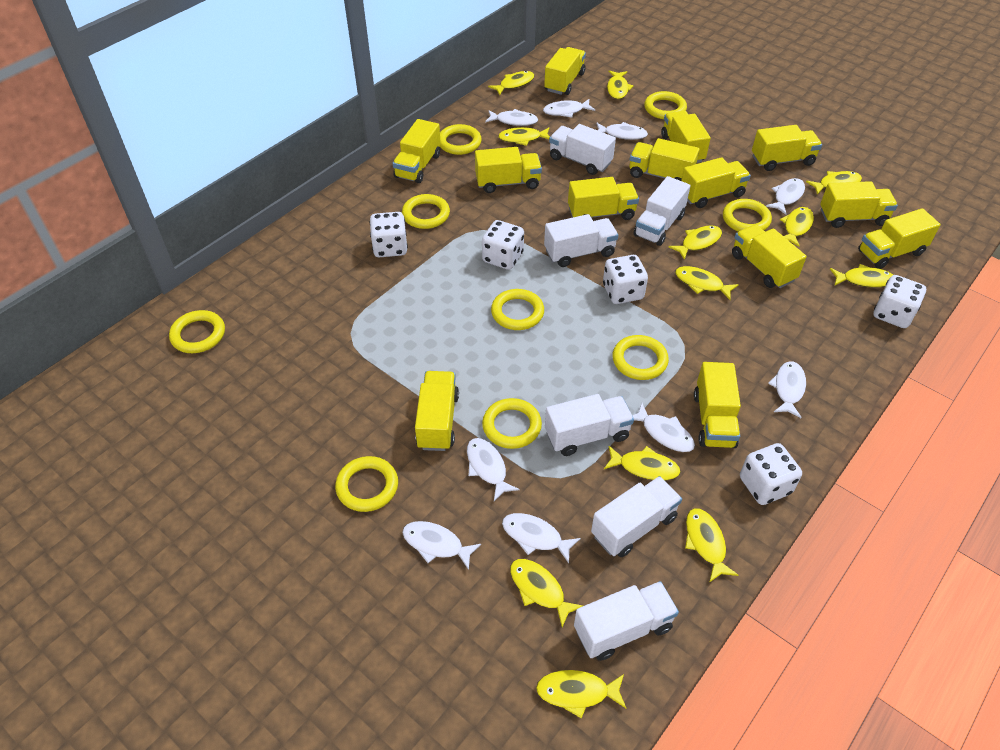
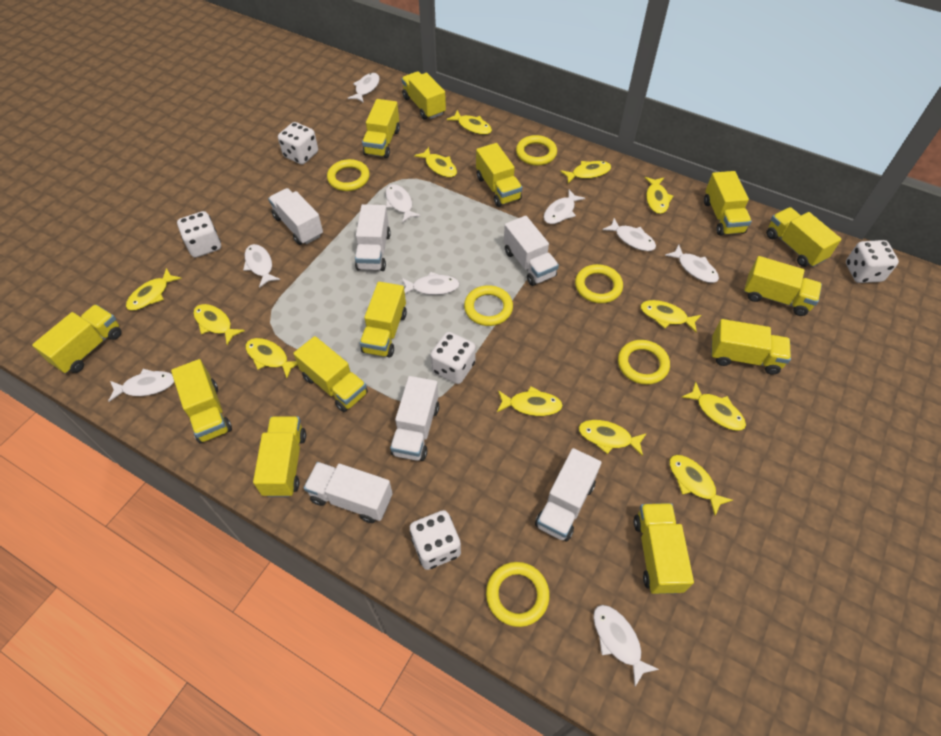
yellow ring: 9 -> 6

